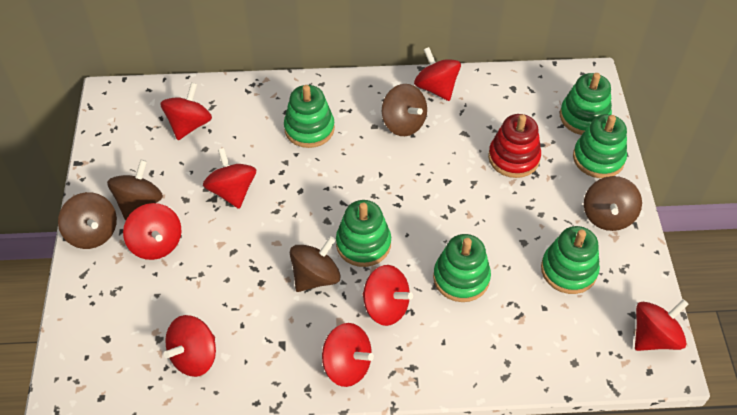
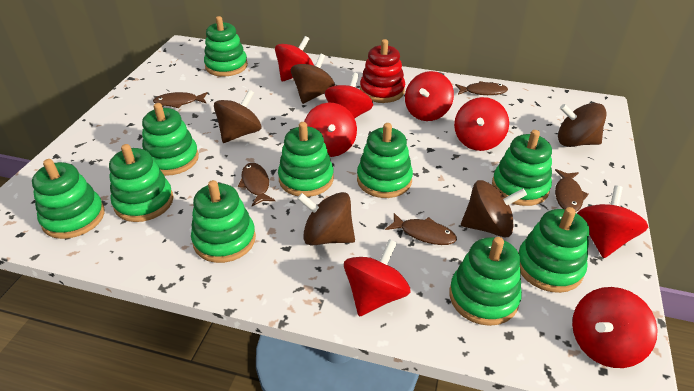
brown fish: 0 -> 5
green stacking toy: 6 -> 10

